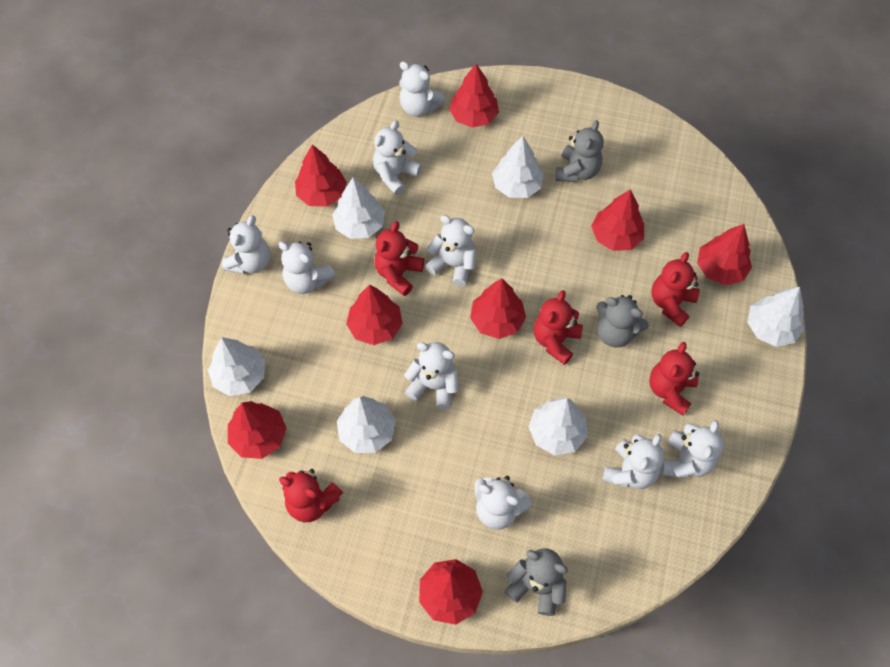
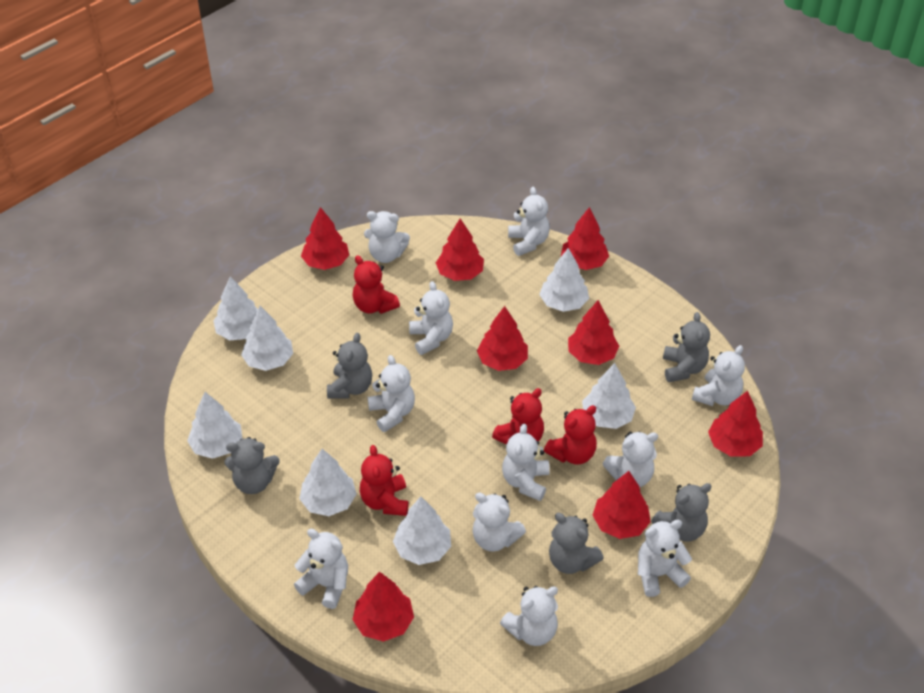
grey teddy bear: 3 -> 5
red teddy bear: 5 -> 4
white teddy bear: 9 -> 11
white tree: 6 -> 7

